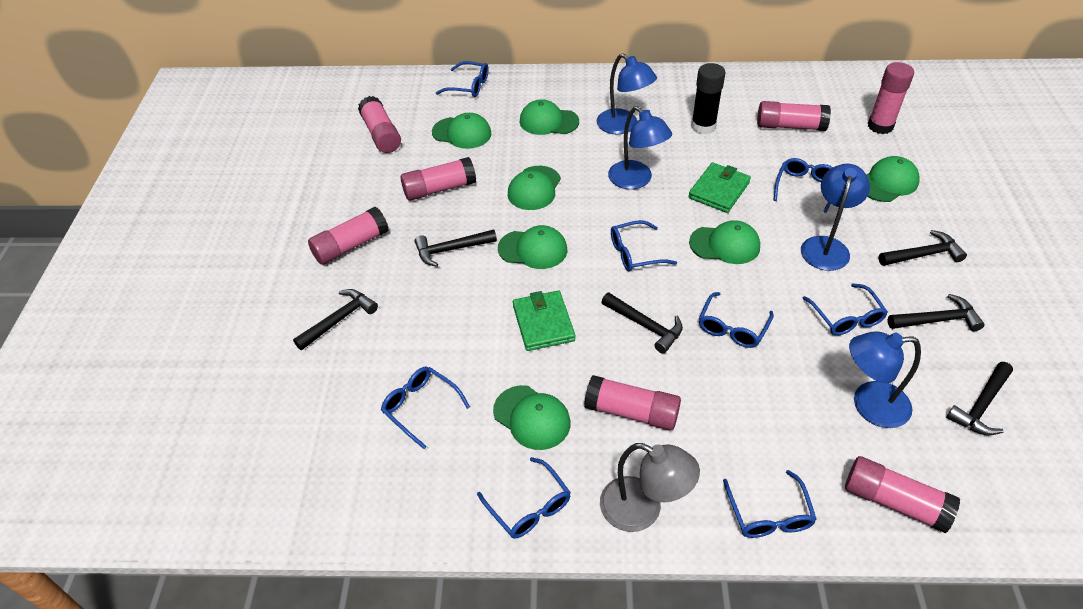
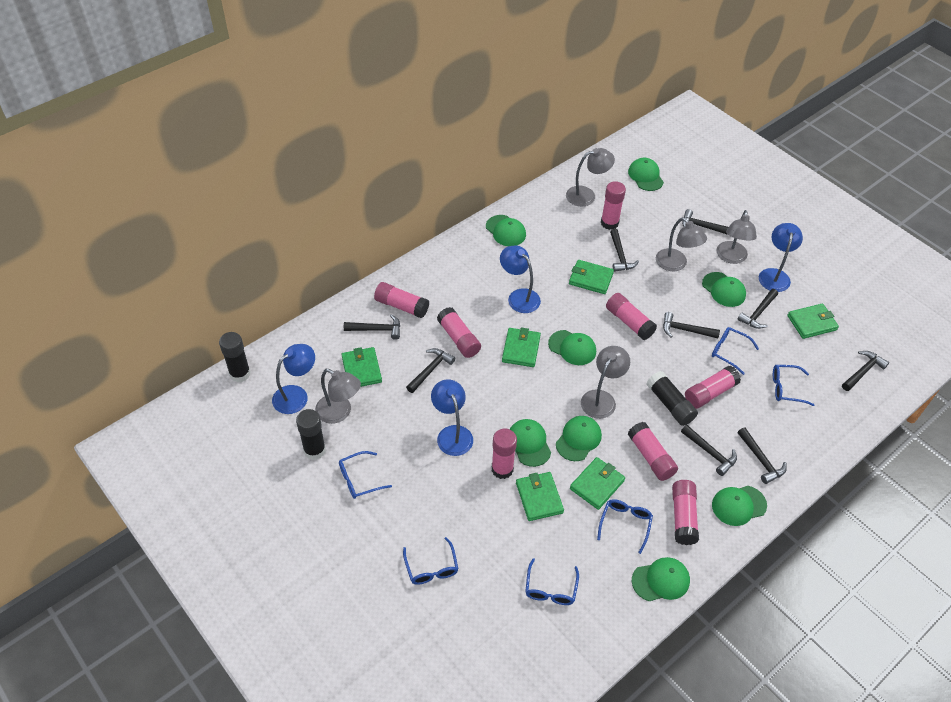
black glue stick: 1 -> 3
black hammer: 6 -> 9
blue glasses: 8 -> 6
green cap: 7 -> 8
green wallet: 2 -> 6
grey lamp: 1 -> 5
pink glue stick: 7 -> 8

